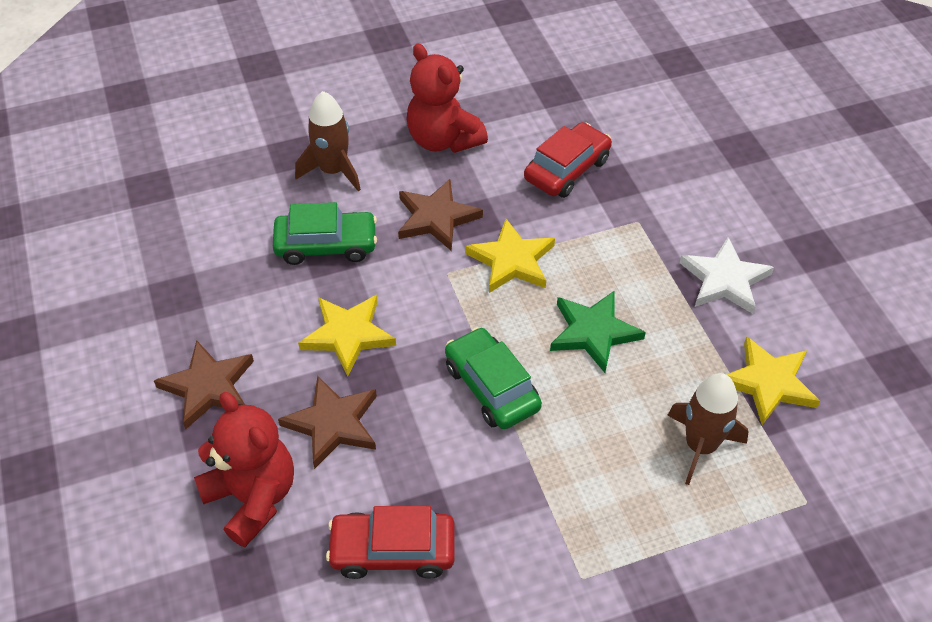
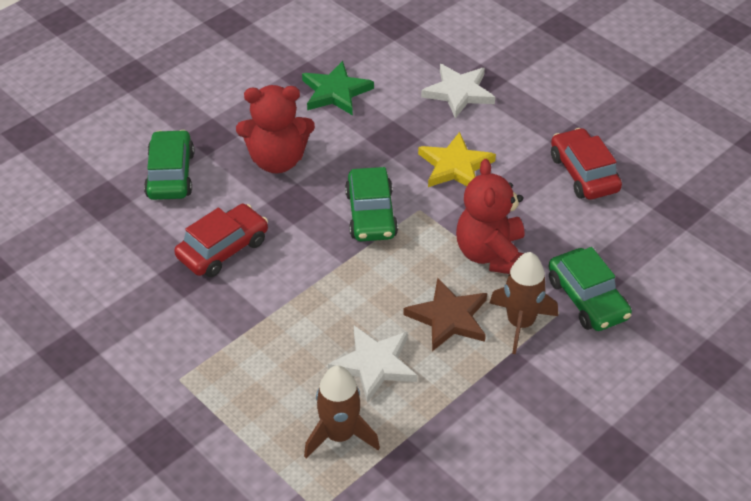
brown star: 3 -> 1
green car: 2 -> 3
white star: 1 -> 2
yellow star: 3 -> 1

